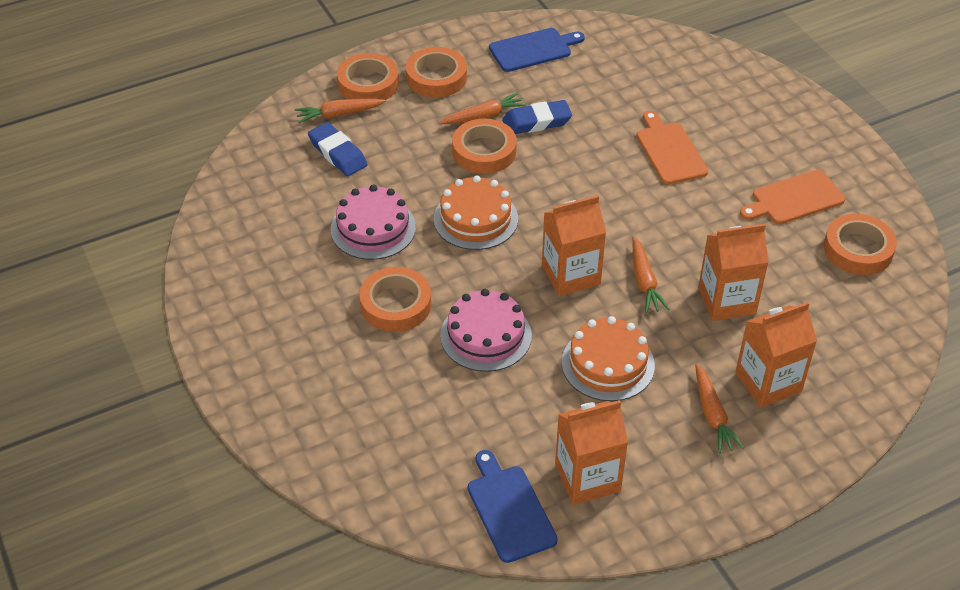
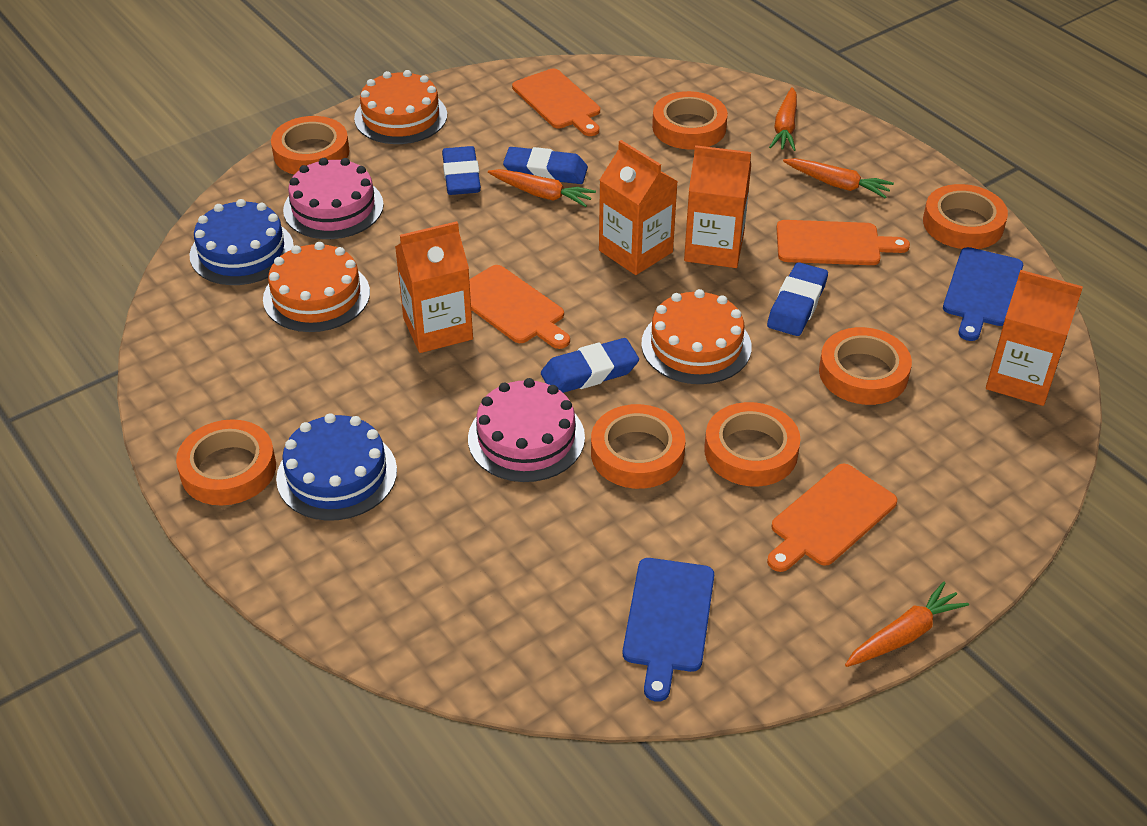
blue cake: 0 -> 2
blue eraser: 2 -> 4
orange cake: 2 -> 3
orange cutting board: 2 -> 4
orange tape: 5 -> 7

